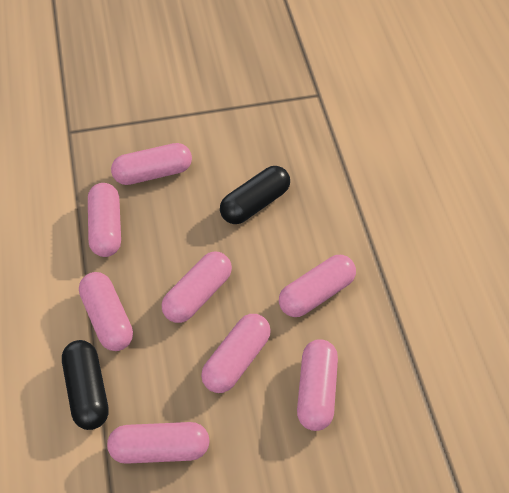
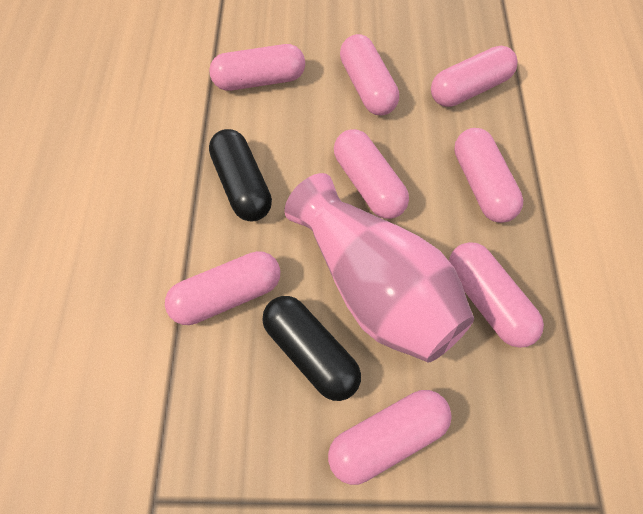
pink vase: 0 -> 1

